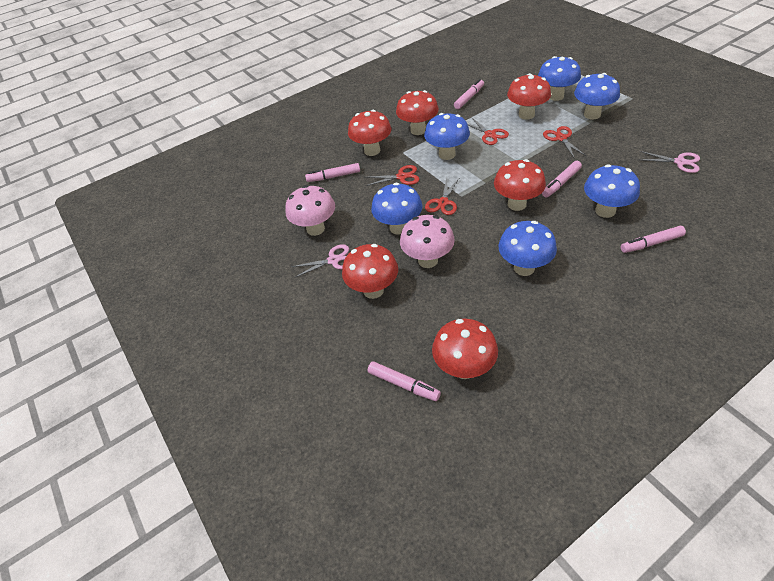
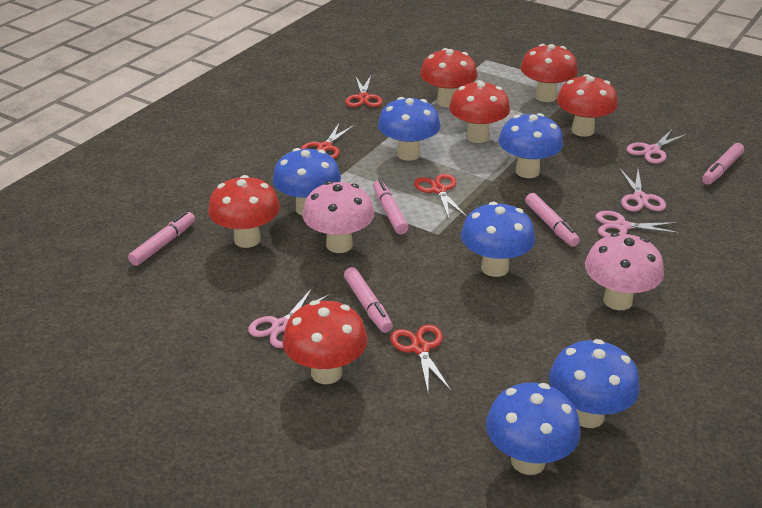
pink scissors: 2 -> 4

